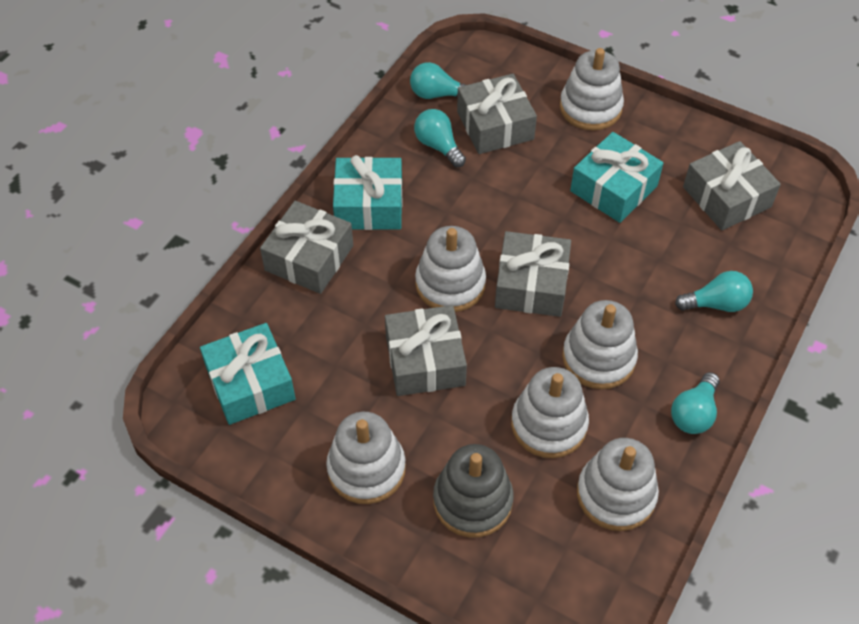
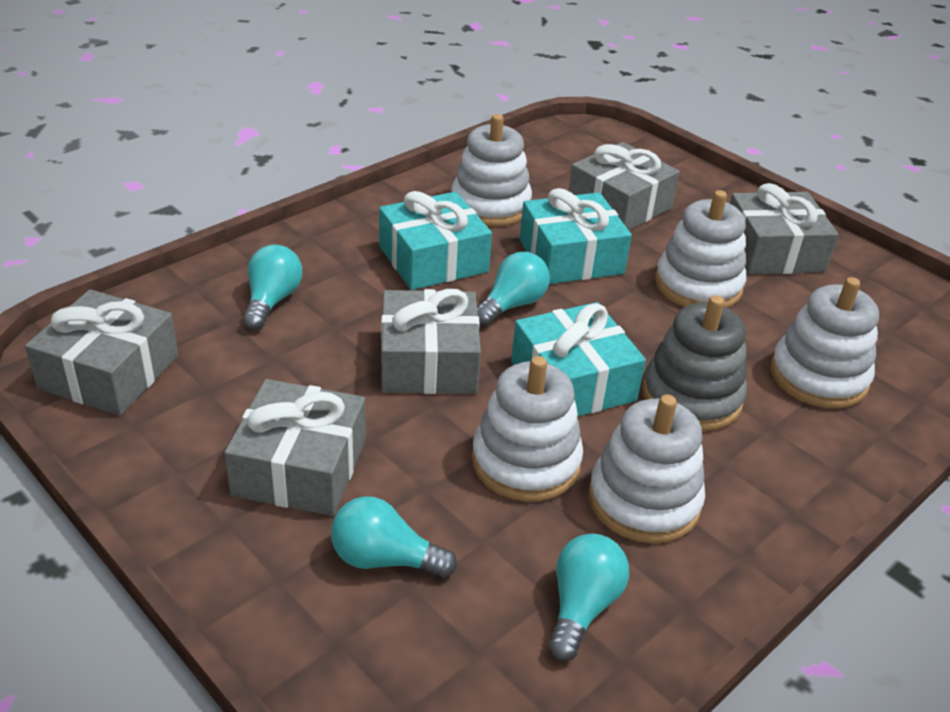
white stacking toy: 6 -> 5

